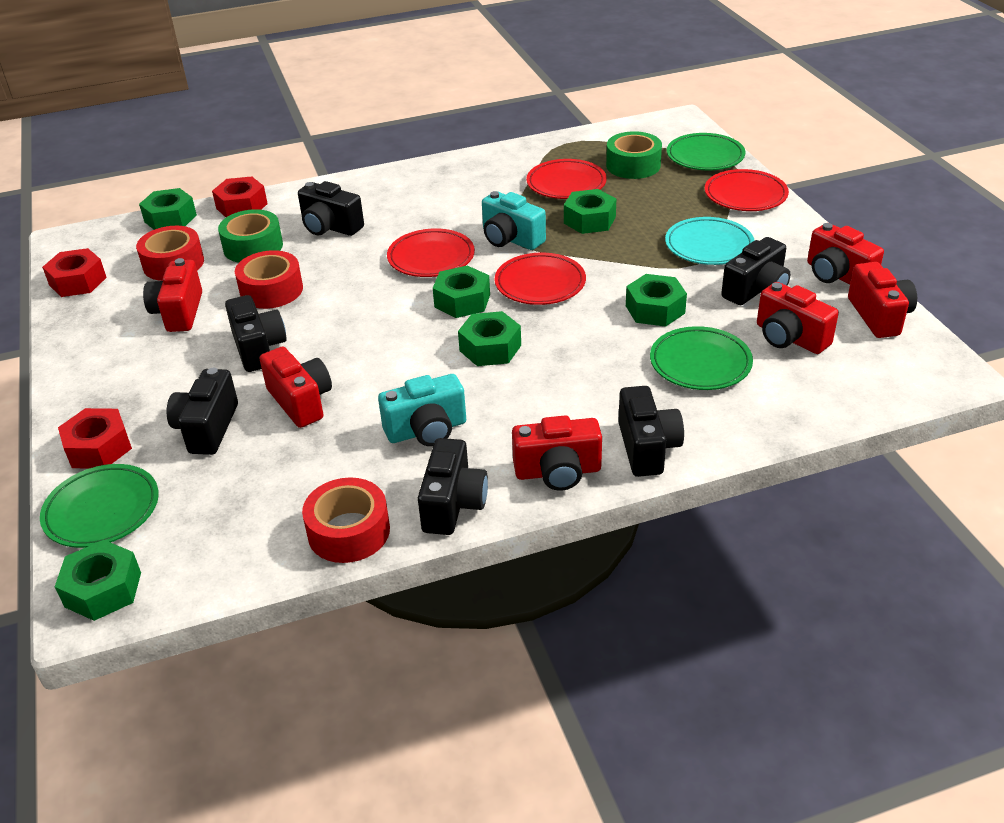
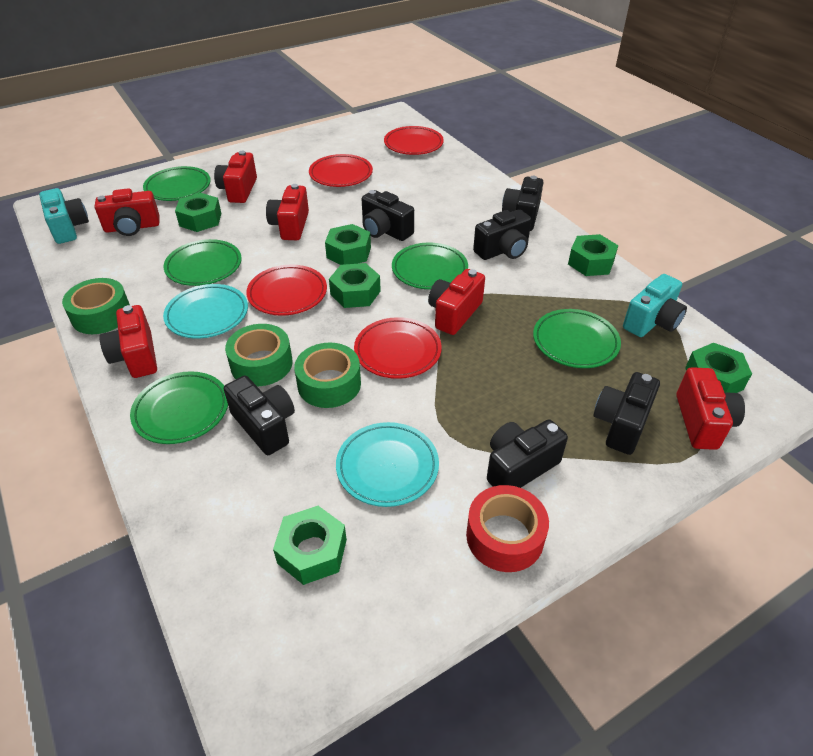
green plate: 3 -> 5
green tape: 2 -> 3
red nut: 3 -> 0
red tape: 3 -> 1
turquoise plate: 1 -> 2

